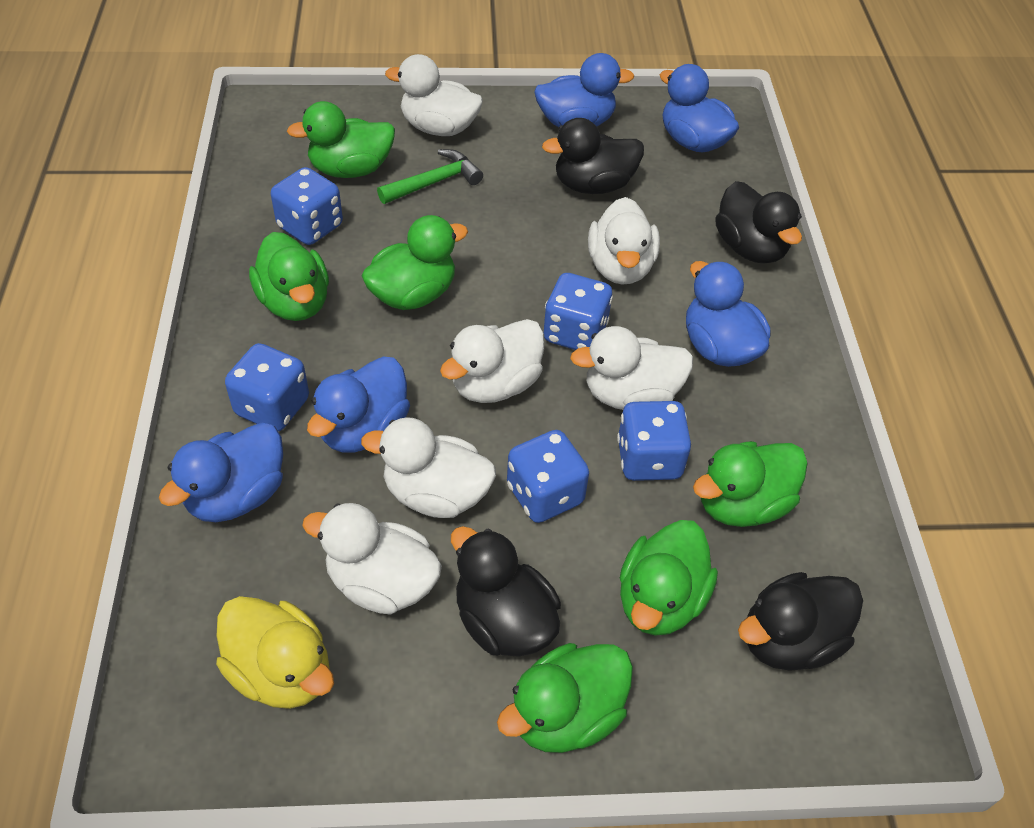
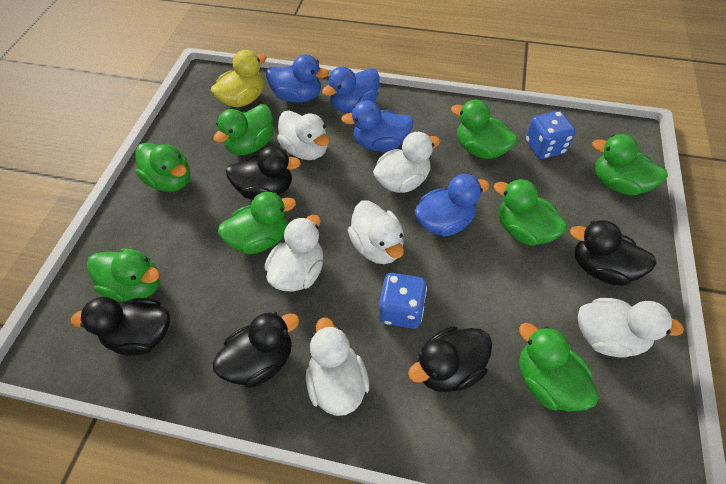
black duck: 4 -> 5
blue dice: 5 -> 2
blue duck: 5 -> 4
green duck: 6 -> 8
green hammer: 1 -> 0

